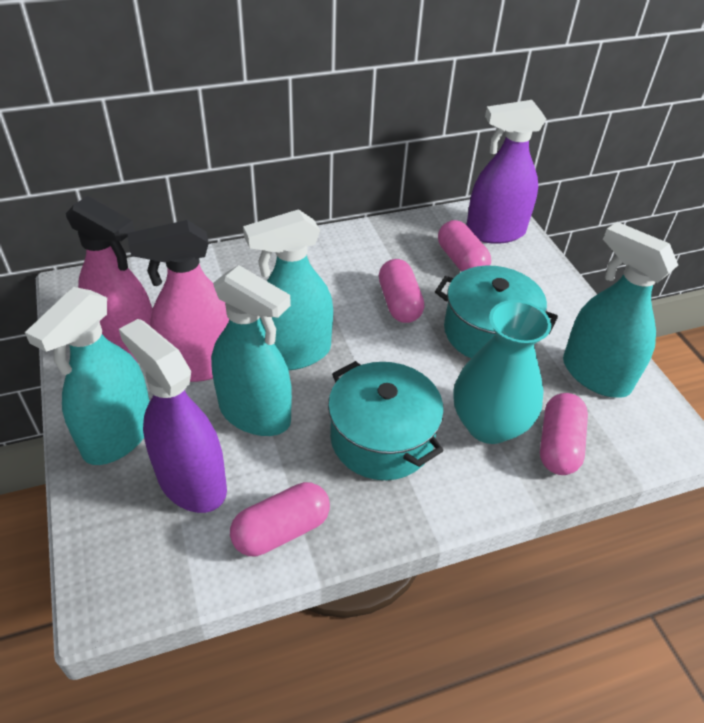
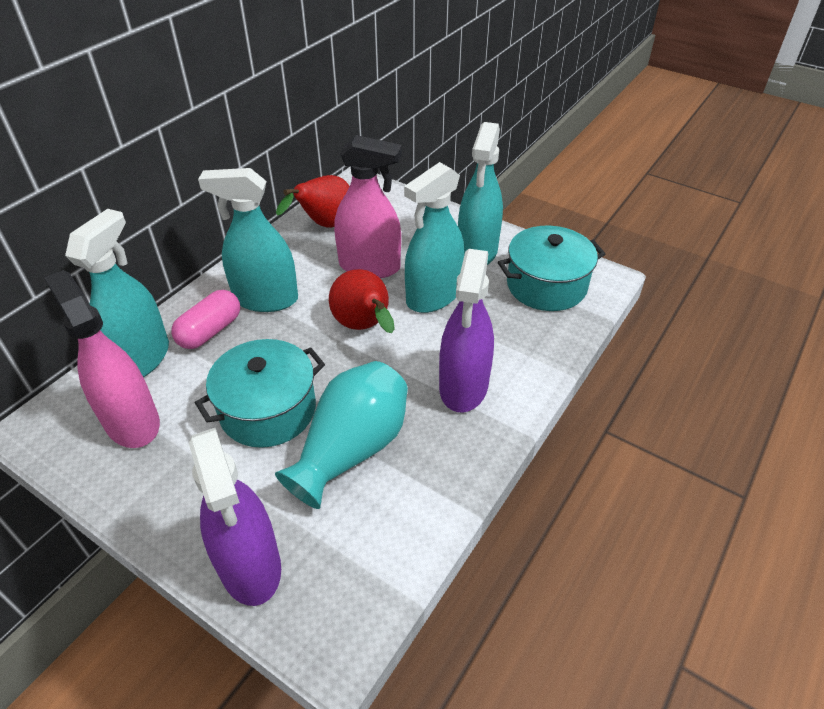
pink capsule: 4 -> 1
red pear: 0 -> 2

